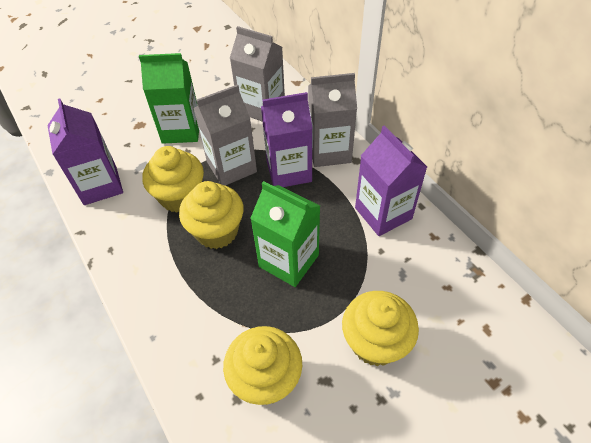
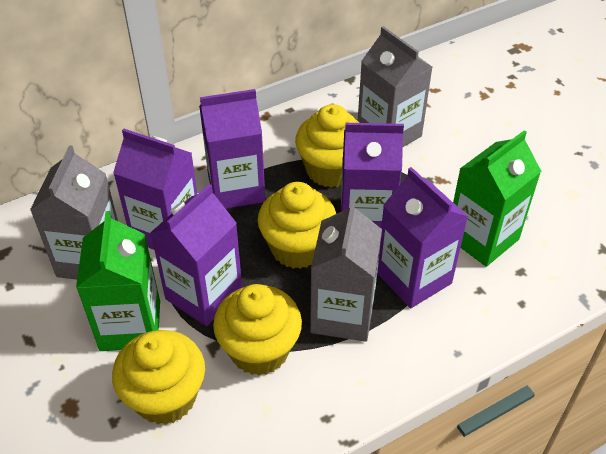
purple carton: 3 -> 5

